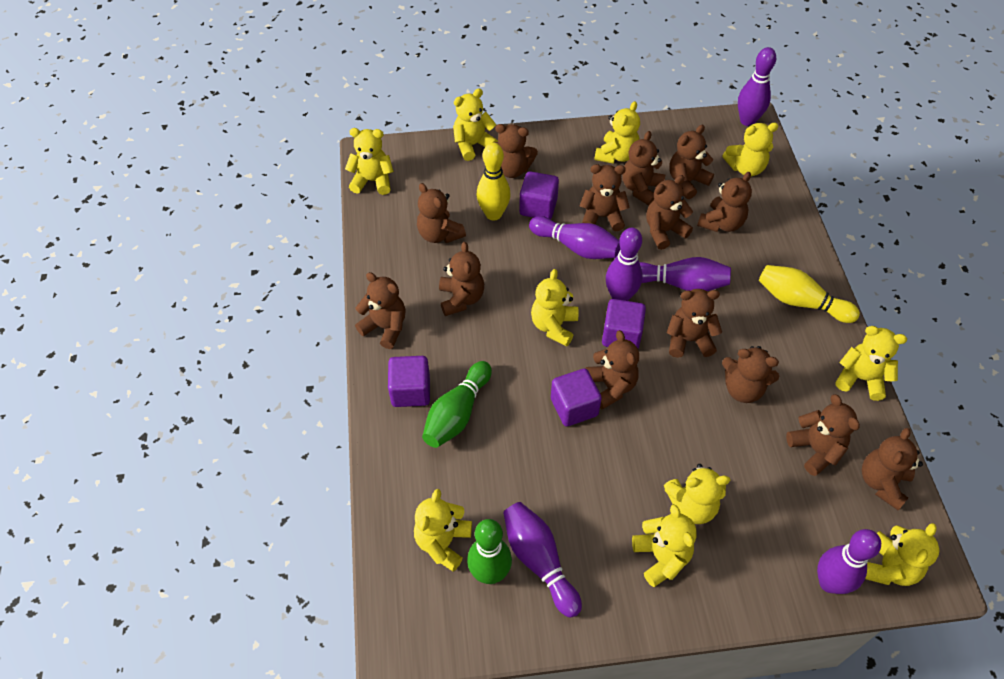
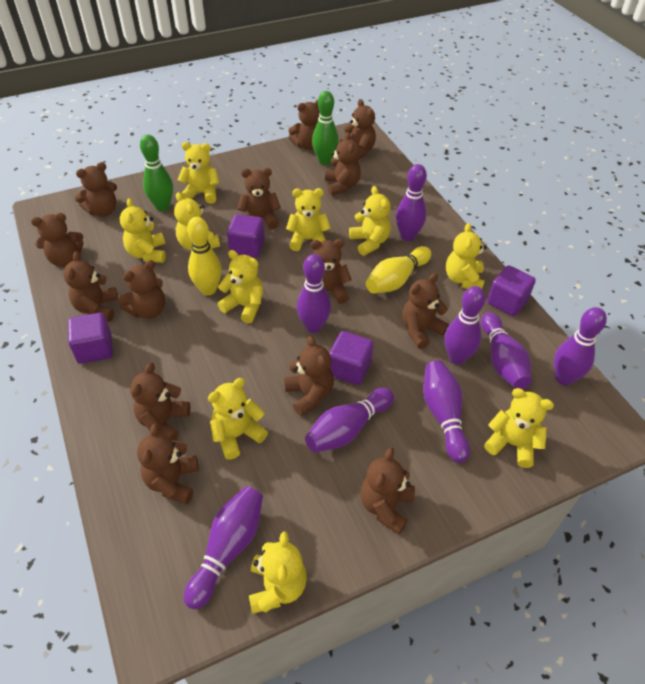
purple bowling pin: 6 -> 8

